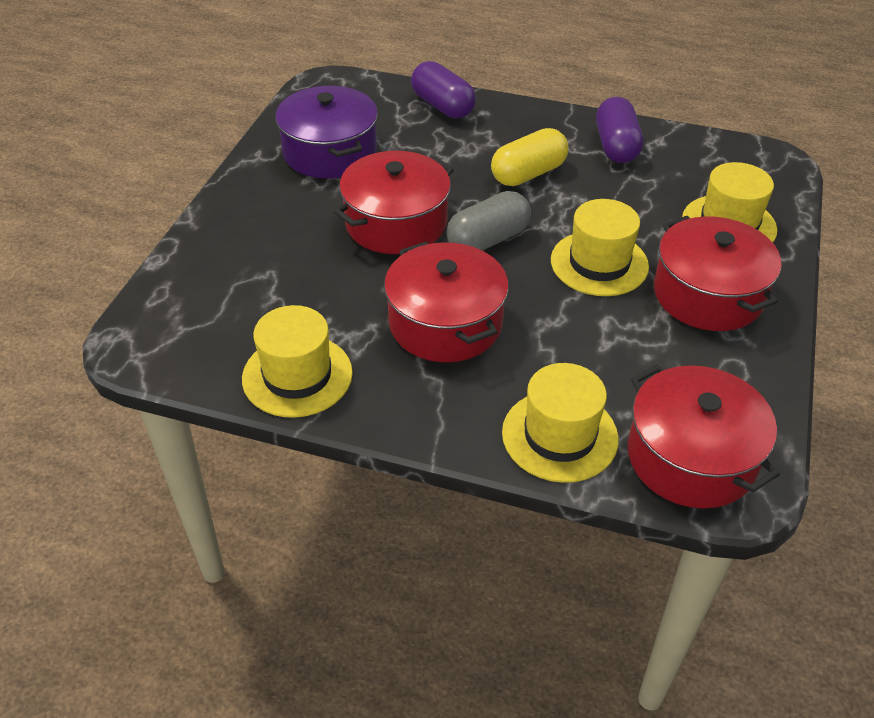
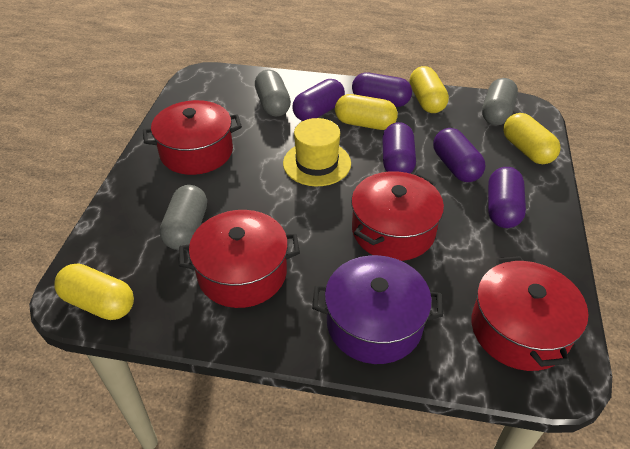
grey capsule: 1 -> 3
purple capsule: 2 -> 5
yellow capsule: 1 -> 4
yellow hat: 4 -> 1

